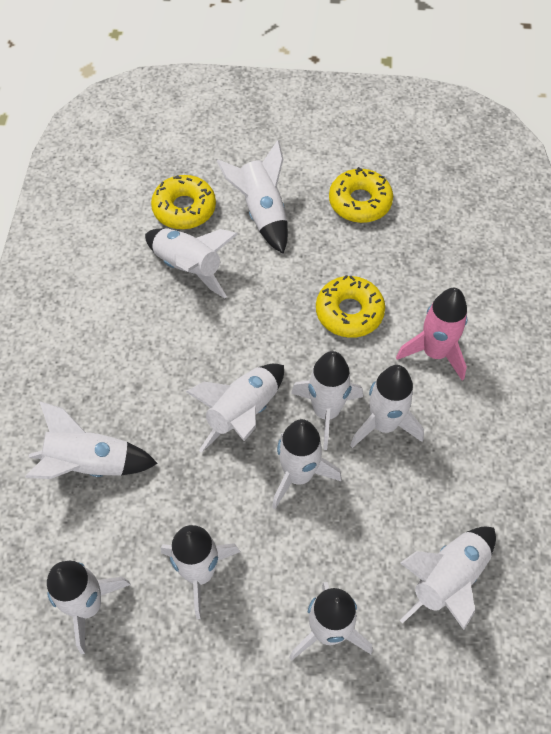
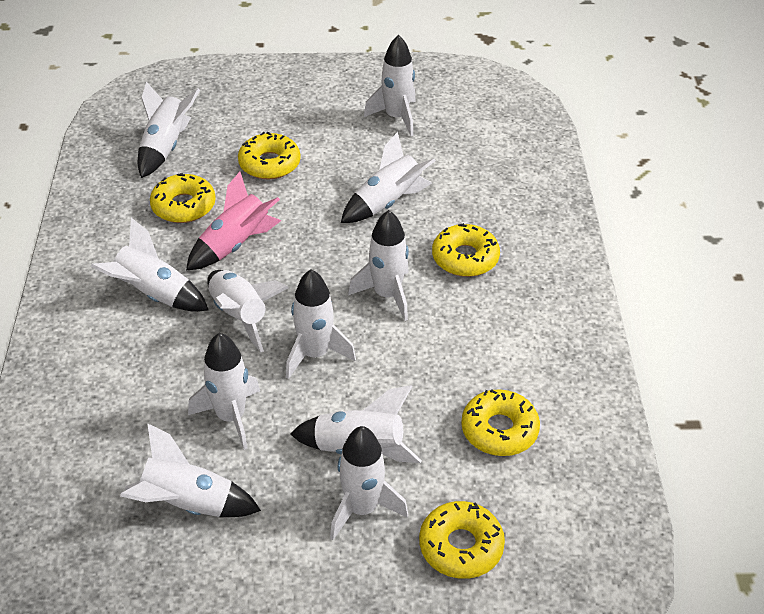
yellow donut: 3 -> 5

